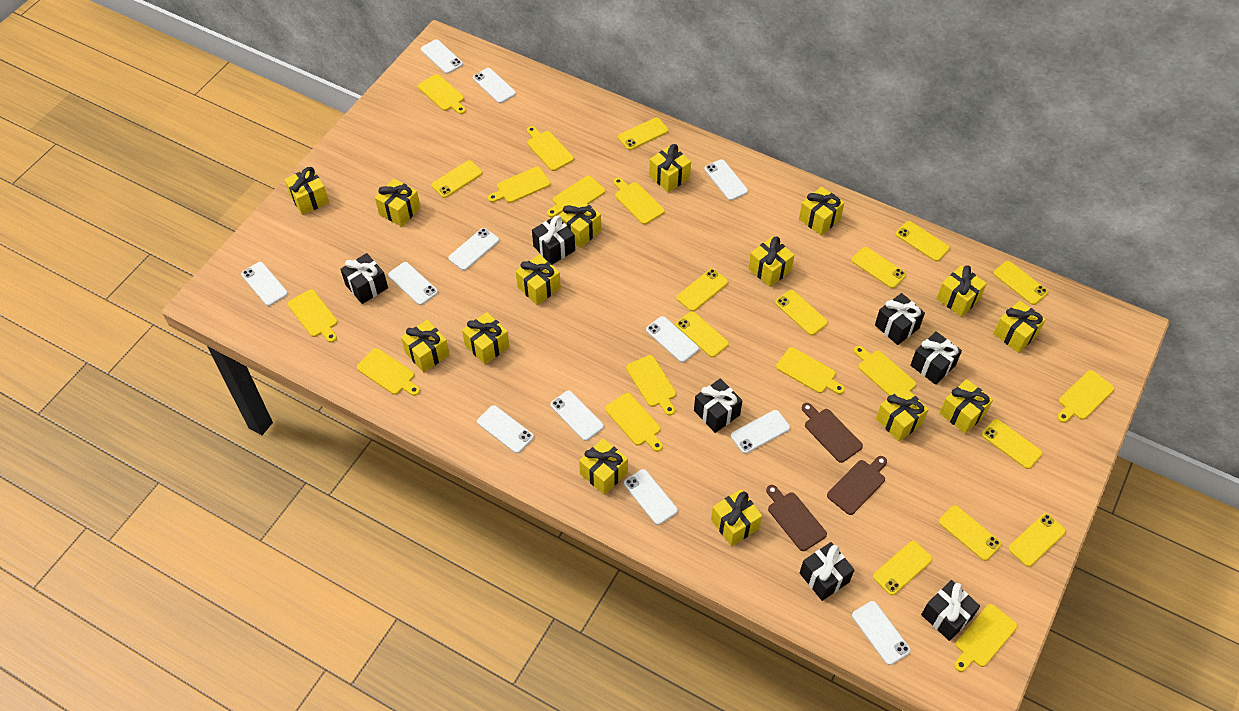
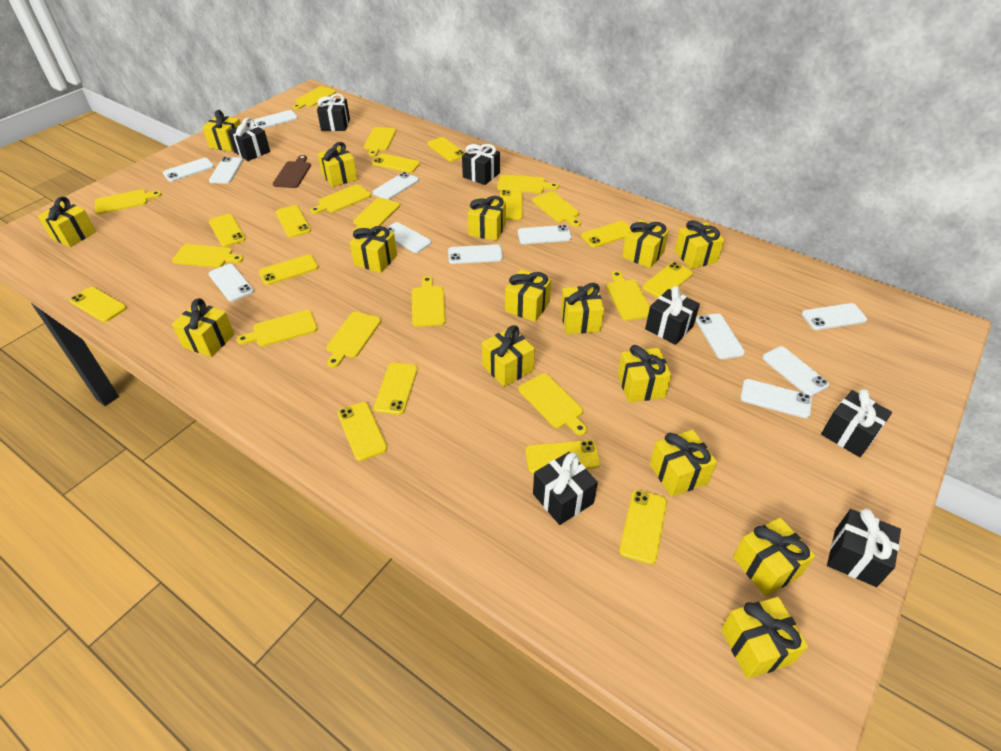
brown cutting board: 3 -> 1
yellow phone: 12 -> 13

